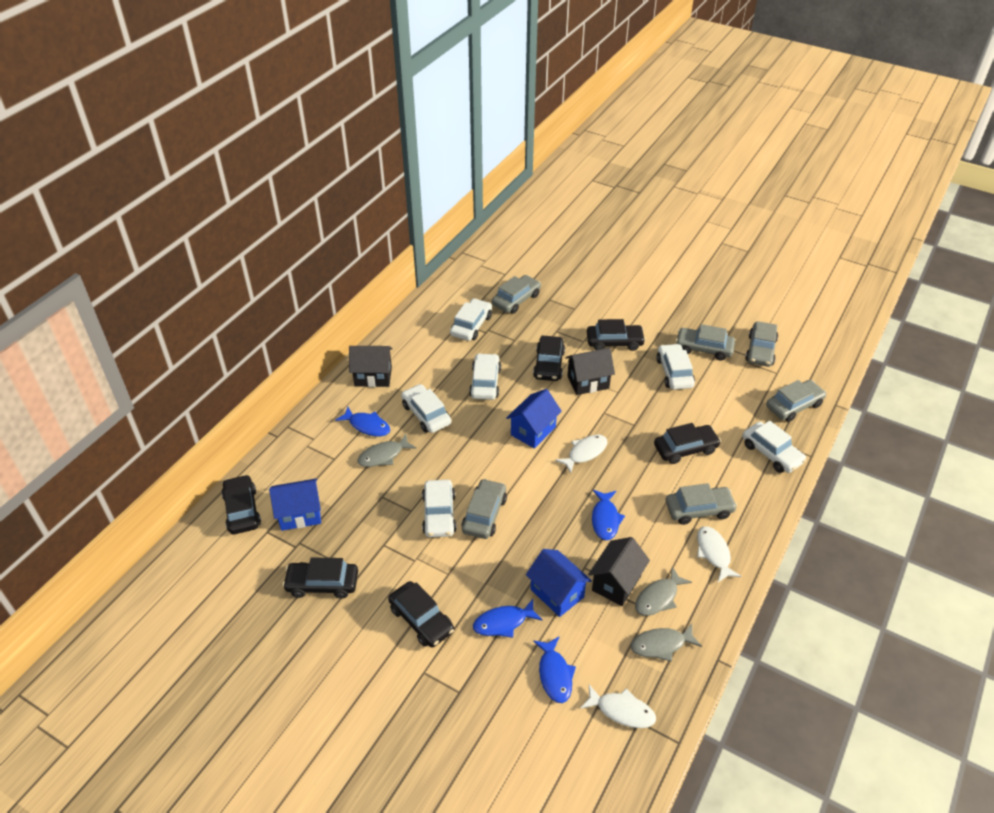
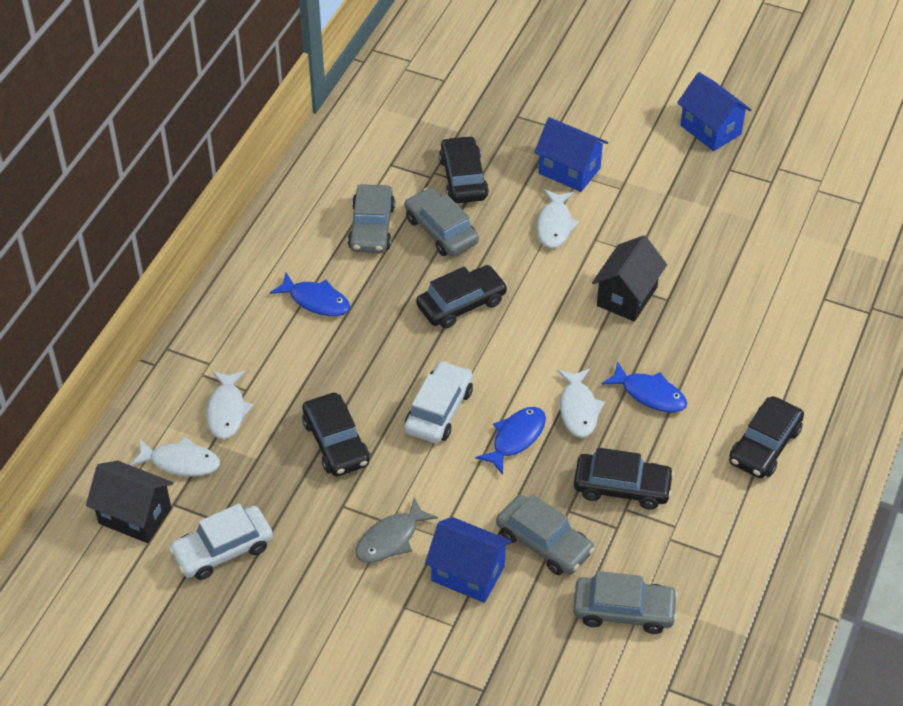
black car: 6 -> 5
black house: 3 -> 2
blue fish: 4 -> 3
grey car: 6 -> 4
grey fish: 3 -> 1
white car: 6 -> 2
white fish: 3 -> 4

